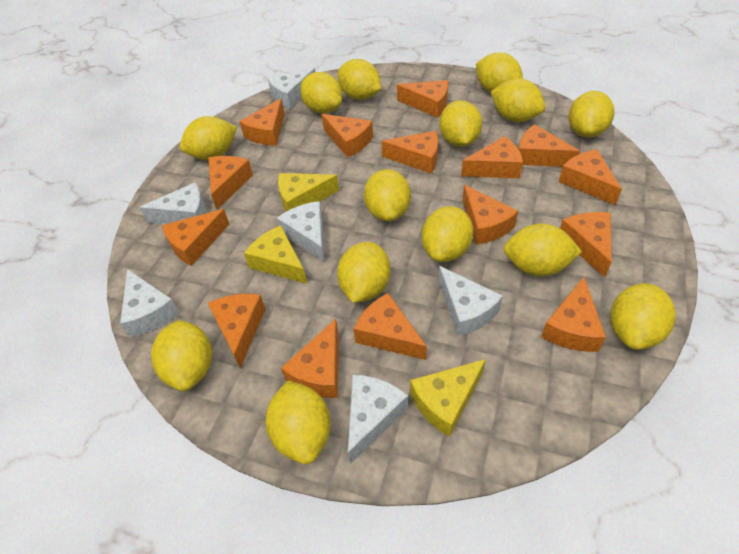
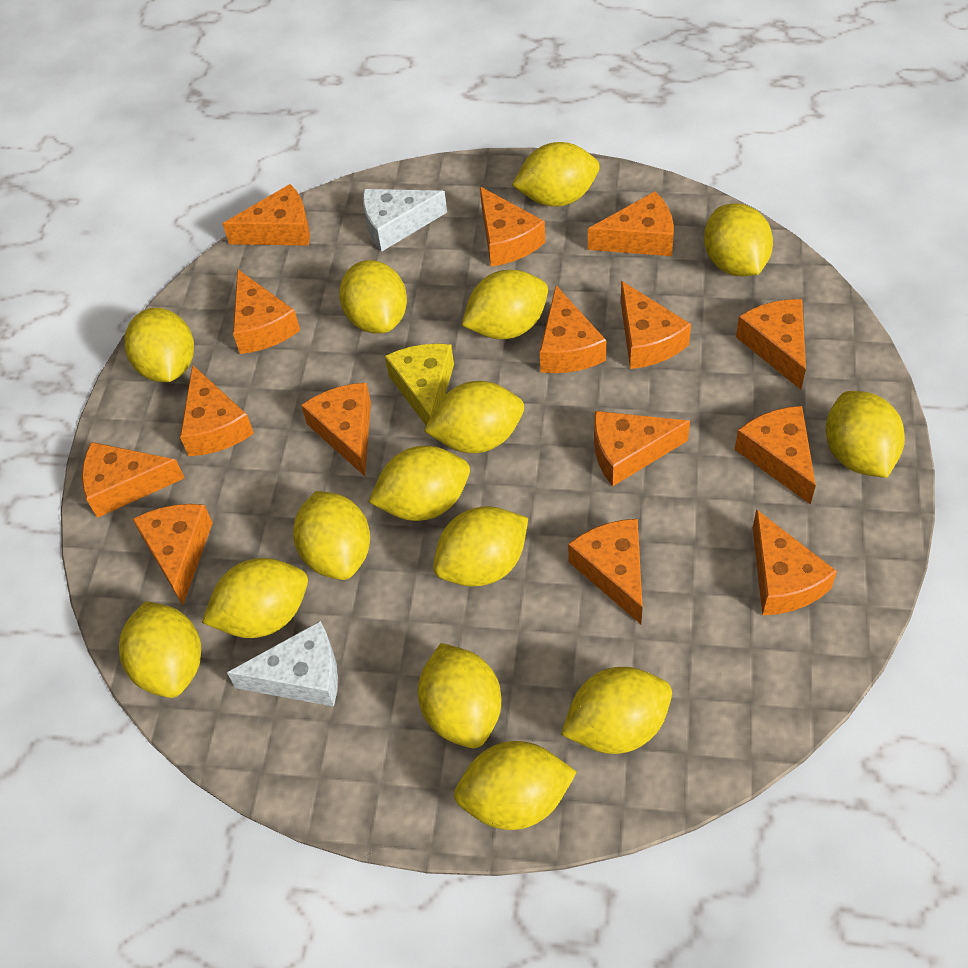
white cheese: 6 -> 2
yellow cheese: 3 -> 1
yellow lemon: 14 -> 15

